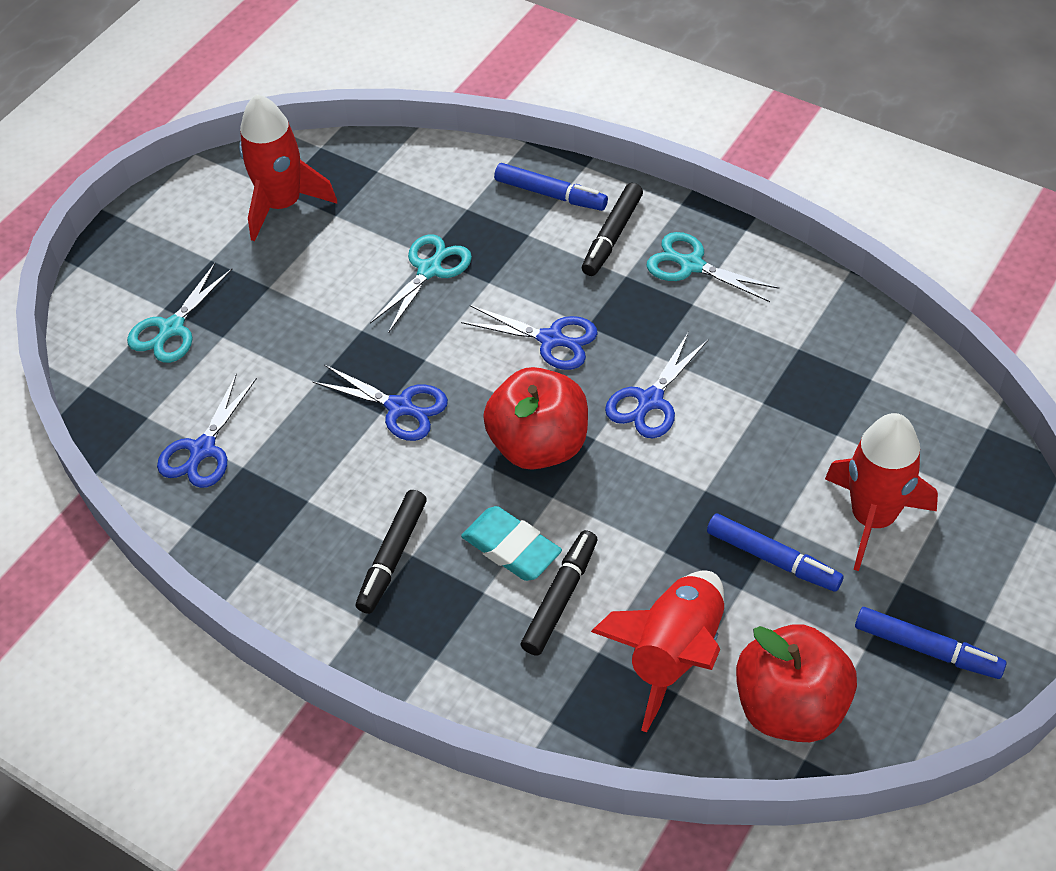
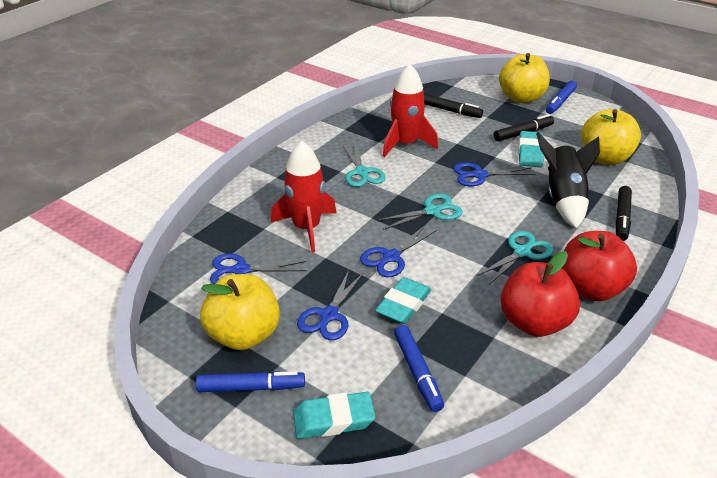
black rocket: 0 -> 1
red rocket: 3 -> 2
turquoise eraser: 1 -> 3
yellow apple: 0 -> 3

